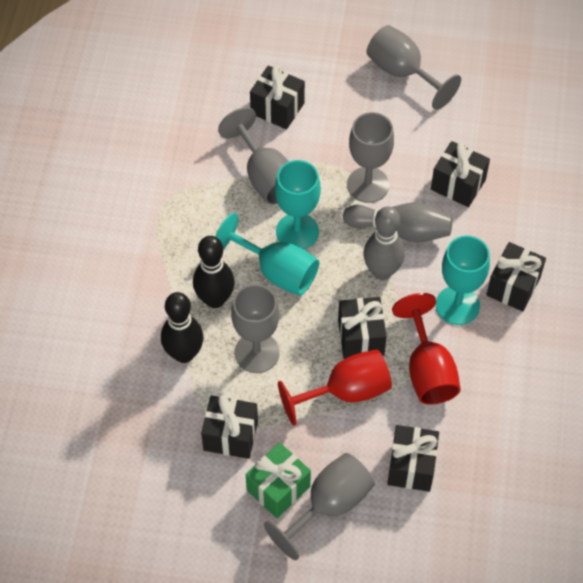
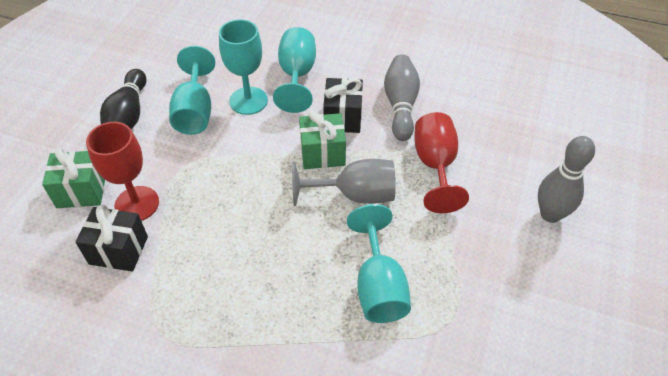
black bowling pin: 2 -> 1
black gift: 6 -> 2
green gift: 1 -> 2
grey goblet: 5 -> 1
turquoise goblet: 3 -> 4

